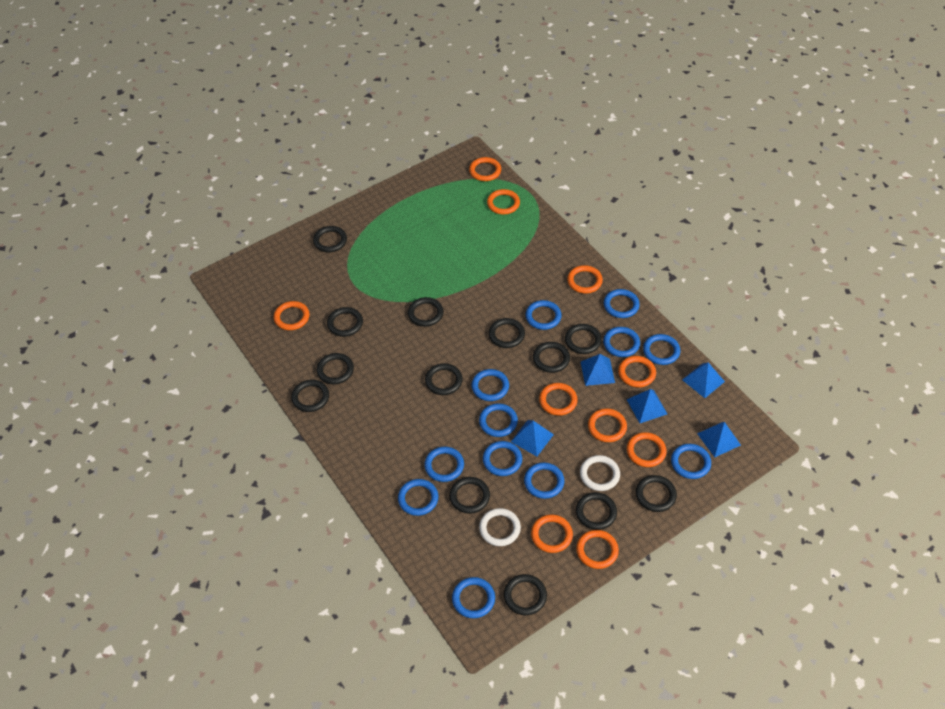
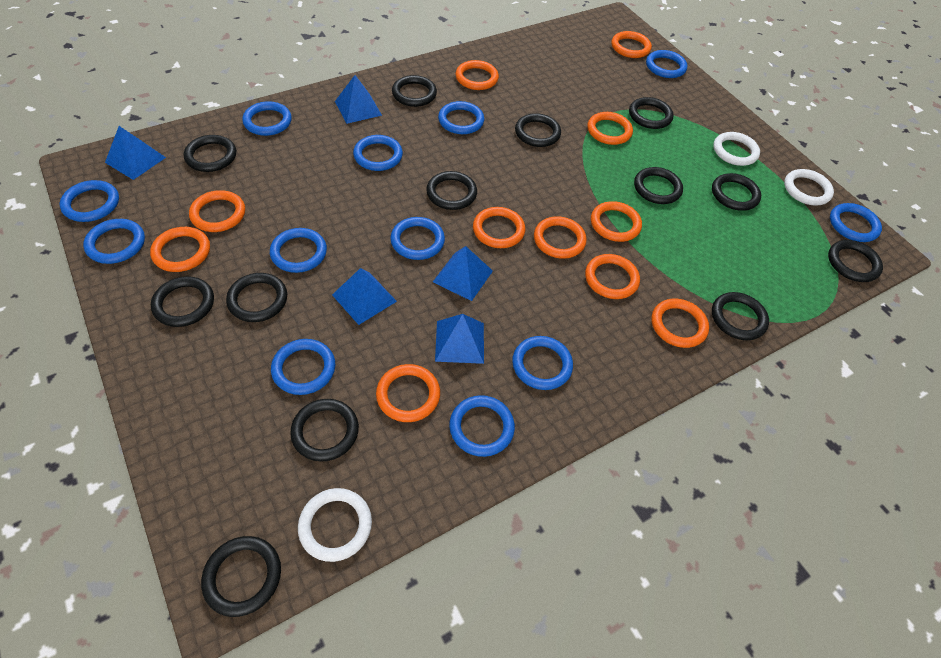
orange ring: 10 -> 11
white ring: 2 -> 3

